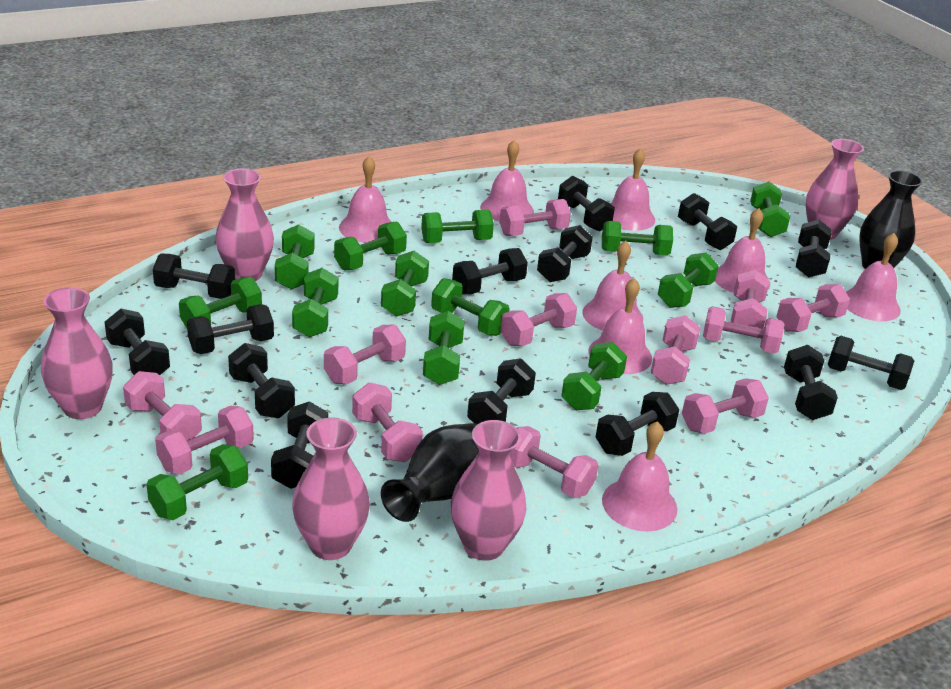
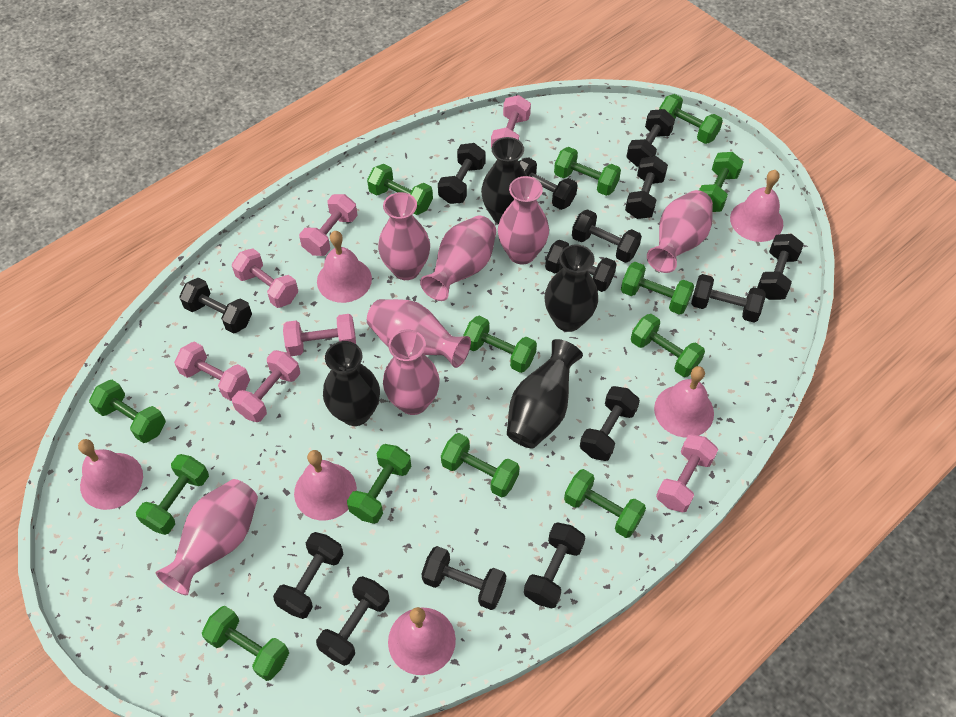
black vase: 2 -> 4
pink bell: 8 -> 6
pink dumbbell: 12 -> 7
pink vase: 5 -> 7

